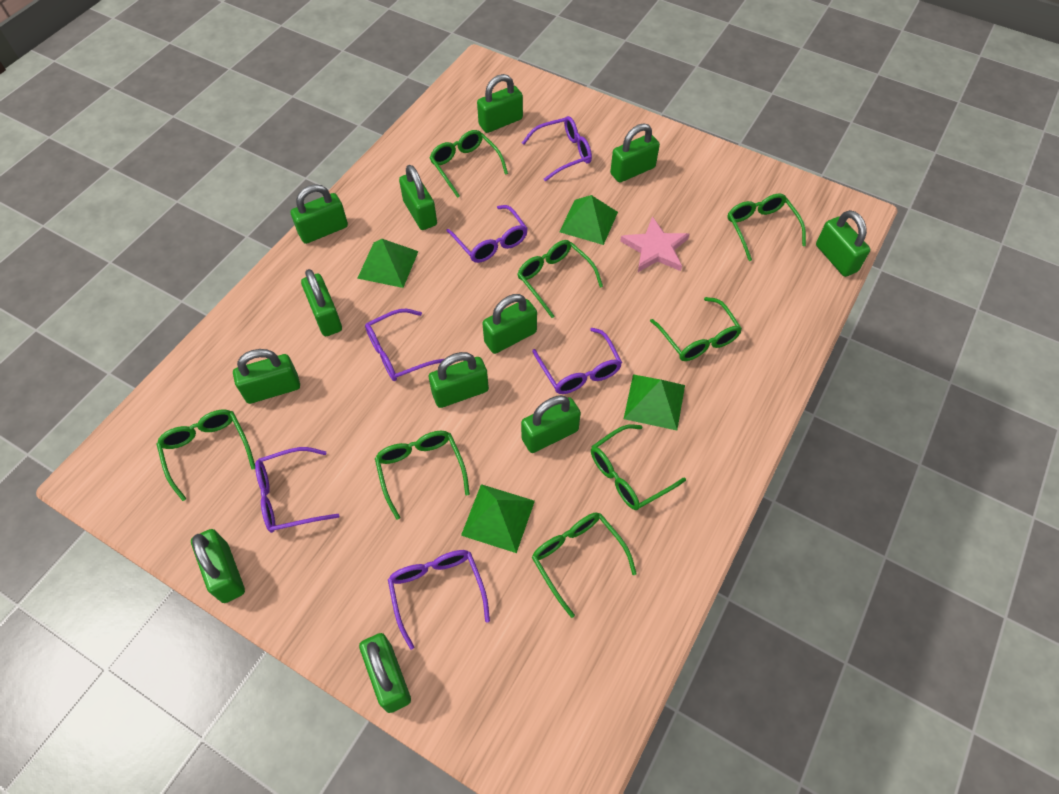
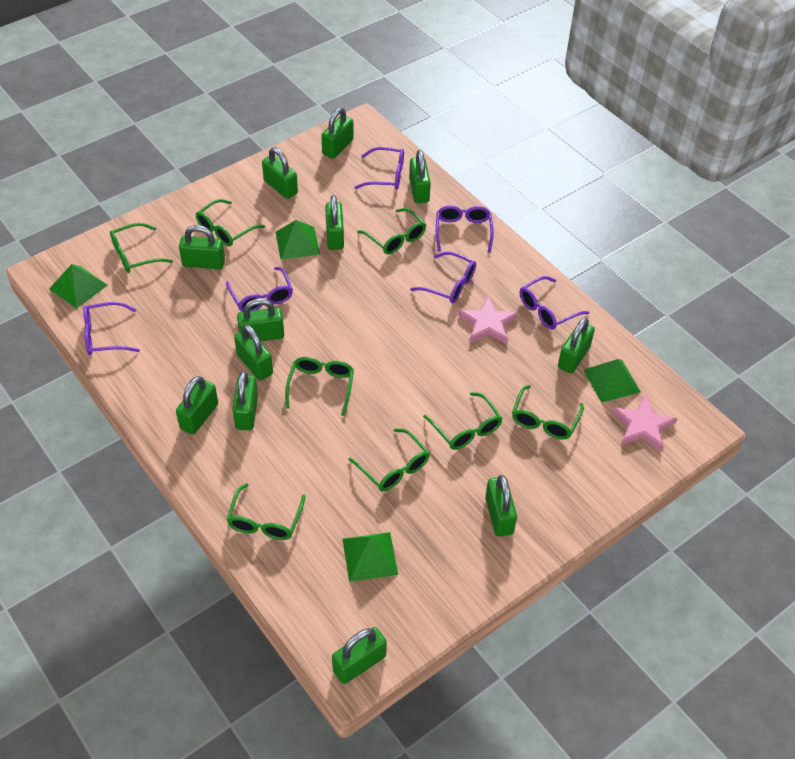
pink star: 1 -> 2

